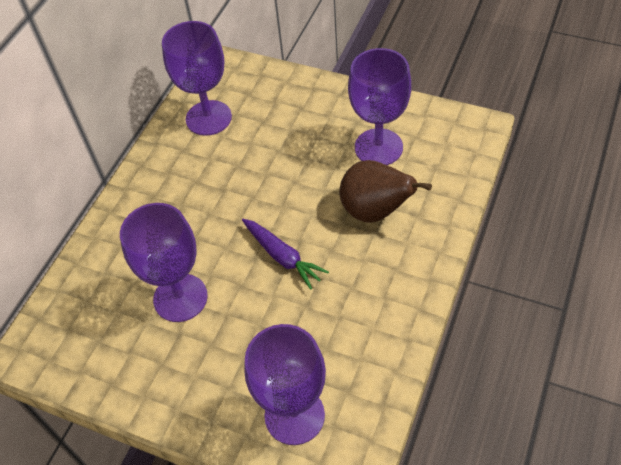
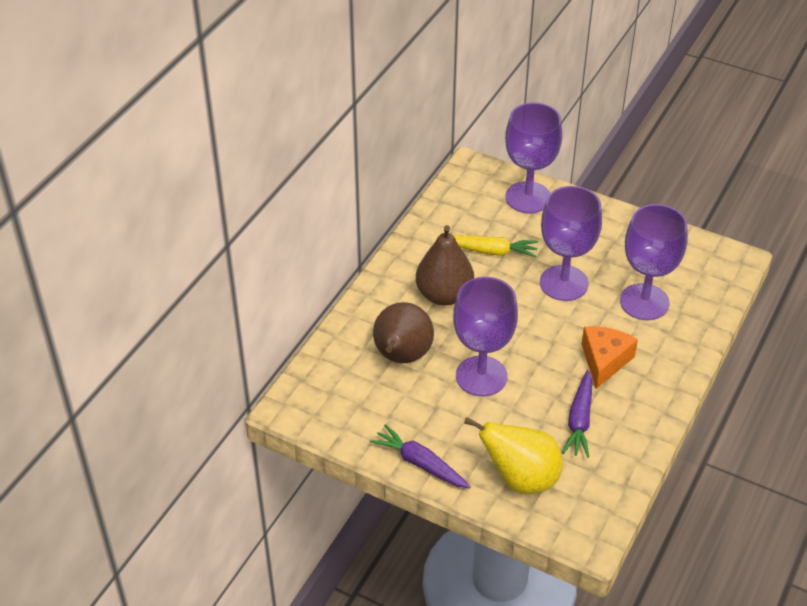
brown pear: 1 -> 2
orange cheese: 0 -> 1
purple carrot: 1 -> 2
yellow carrot: 0 -> 1
yellow pear: 0 -> 1

